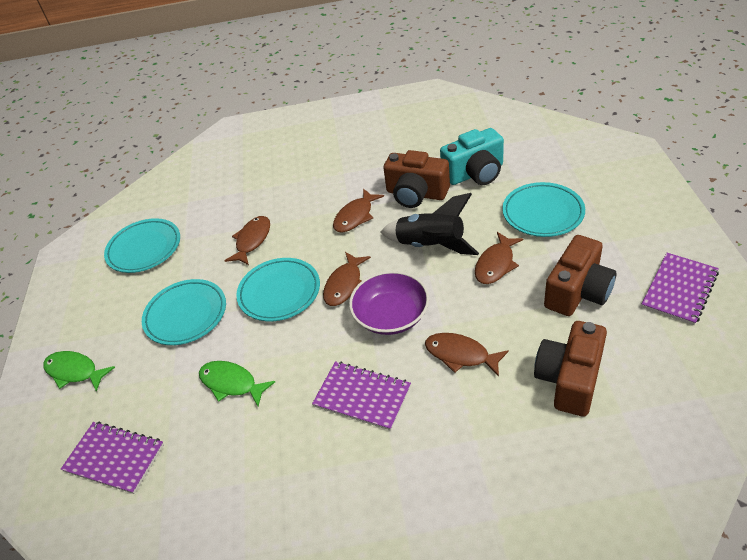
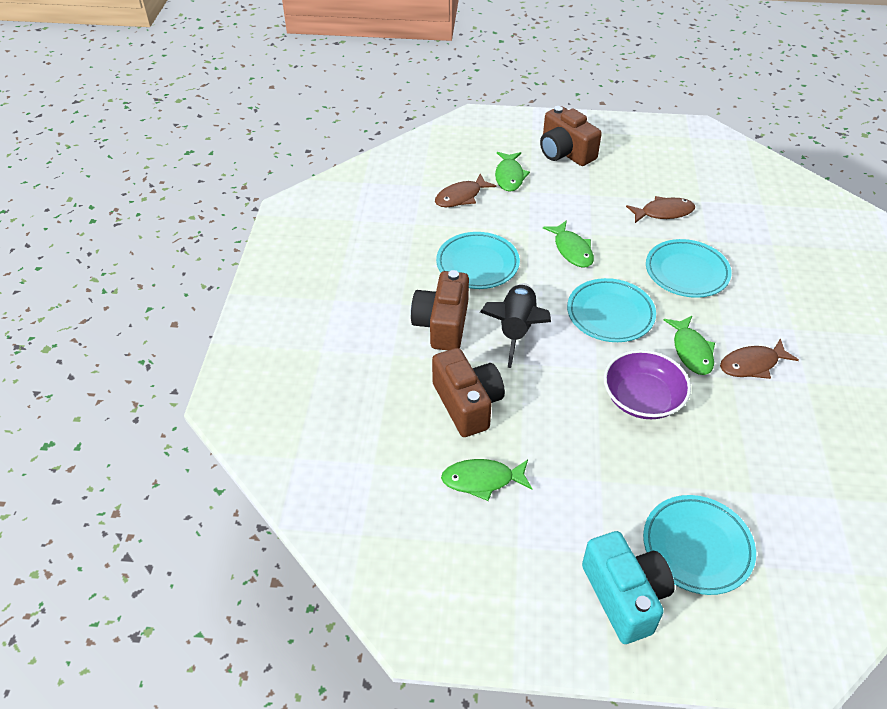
brown fish: 5 -> 3
green fish: 2 -> 4
purple notebook: 3 -> 0

